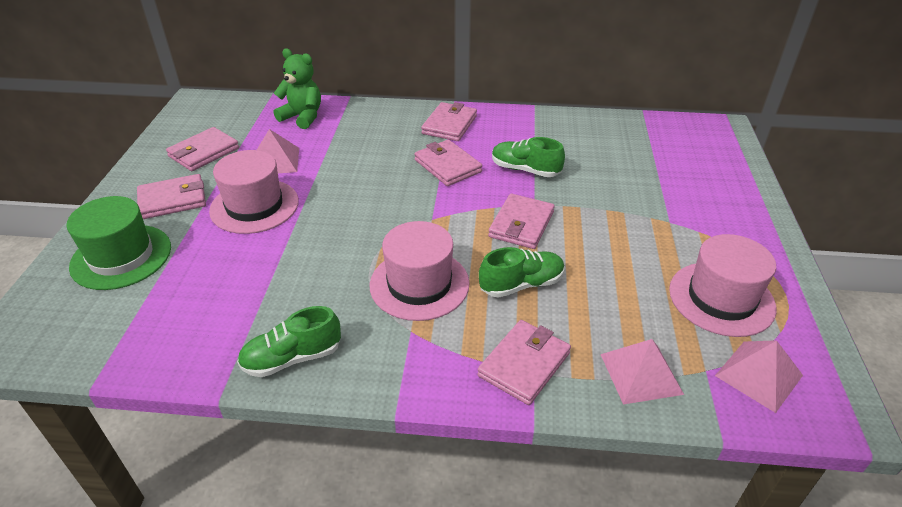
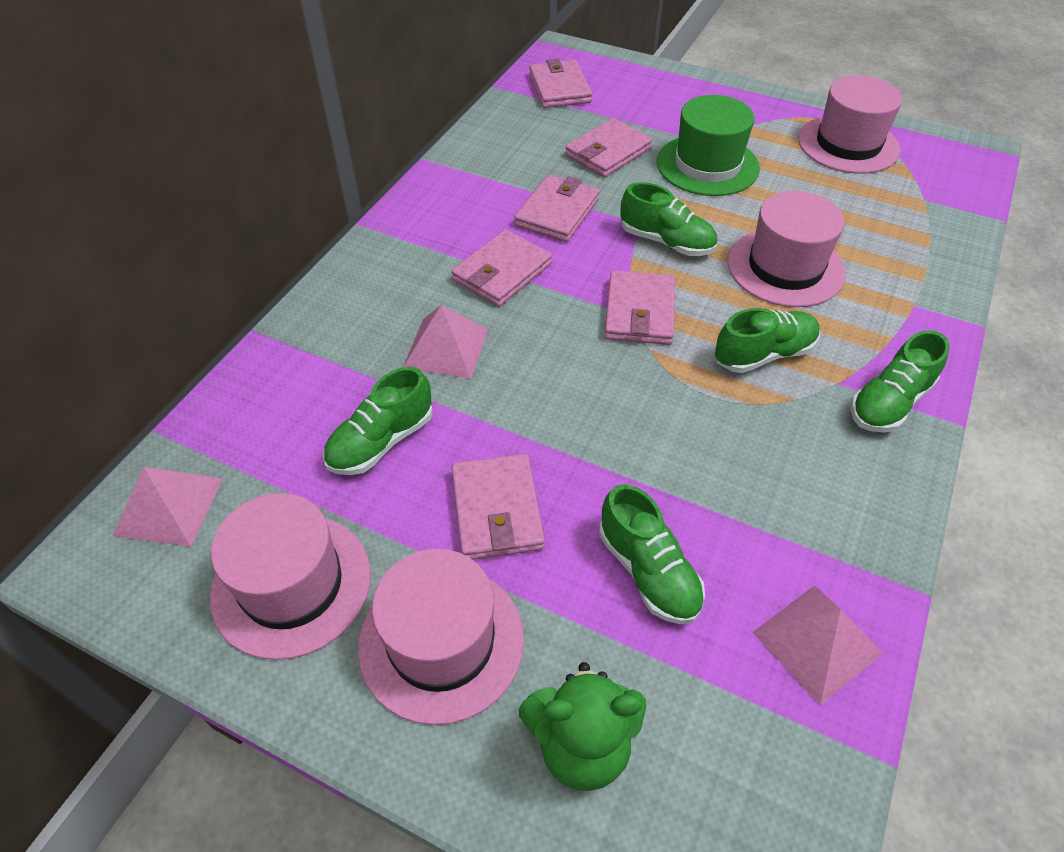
green shoe: 3 -> 5
pink hat: 3 -> 4

